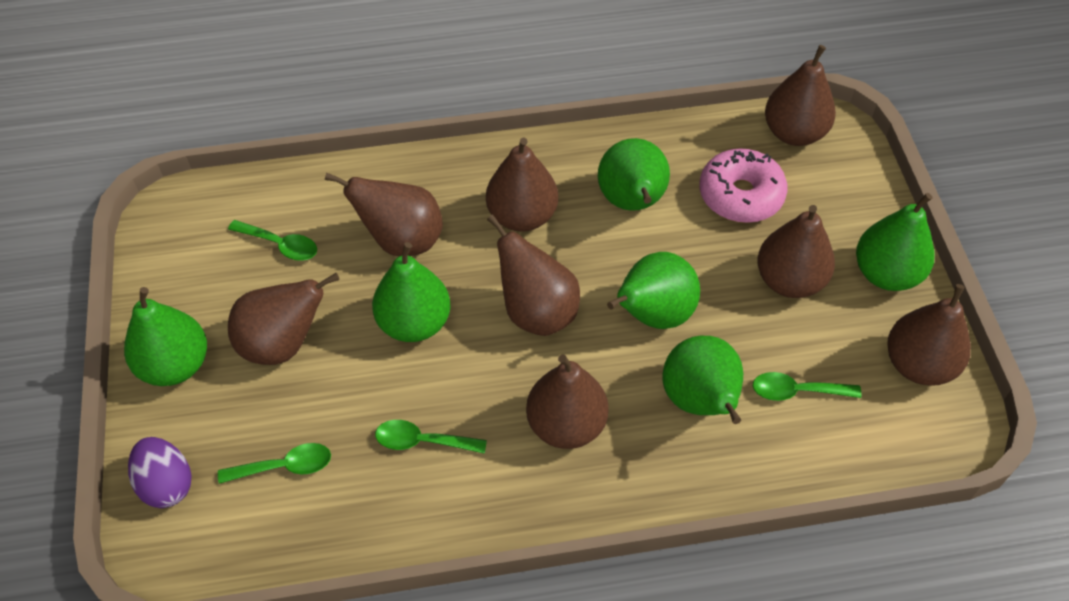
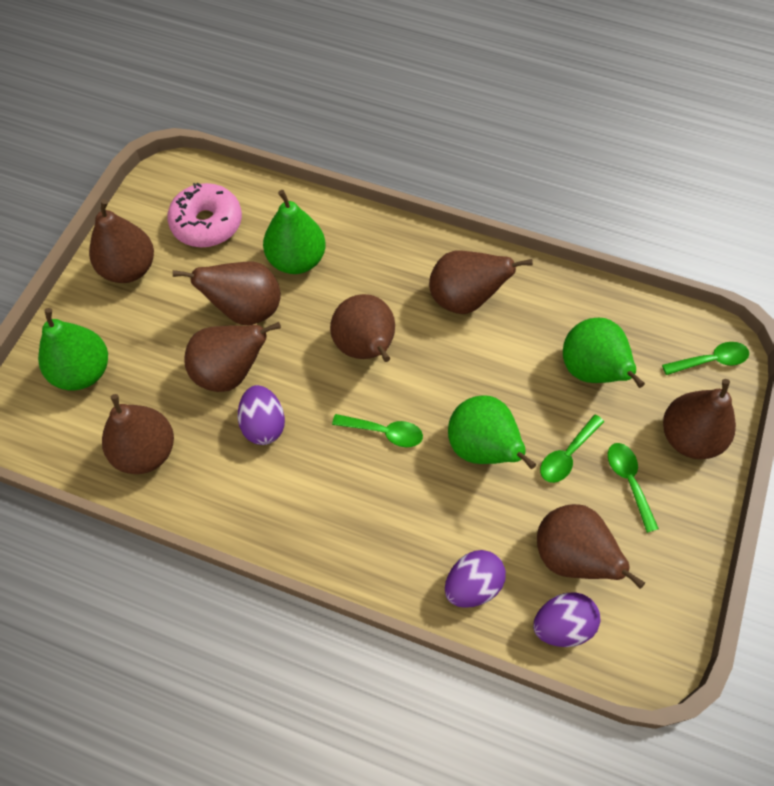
green pear: 6 -> 4
purple egg: 1 -> 3

